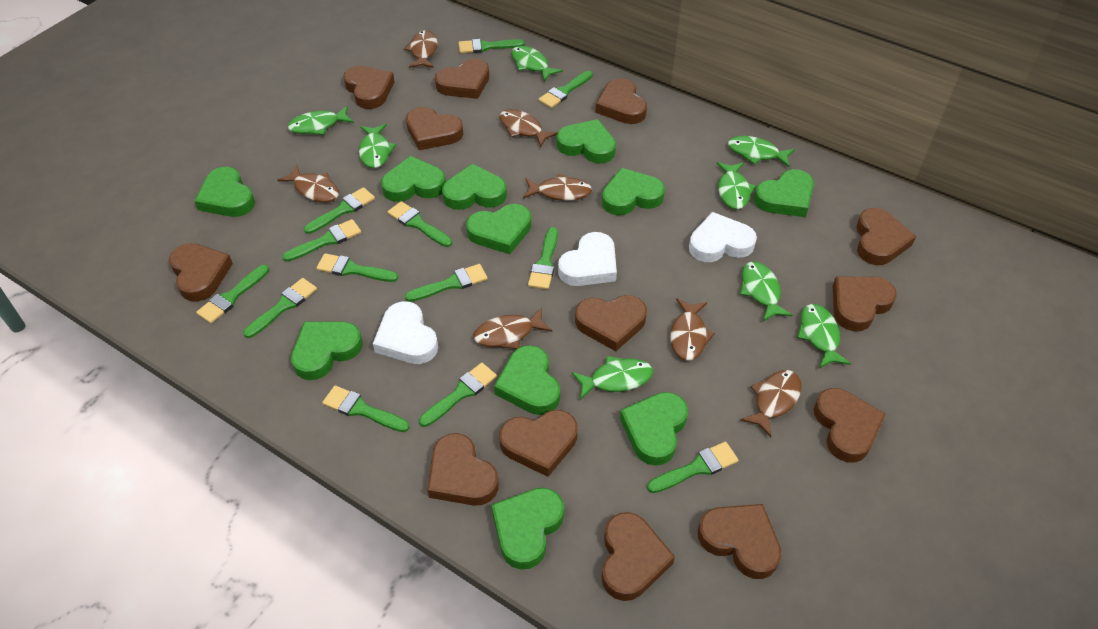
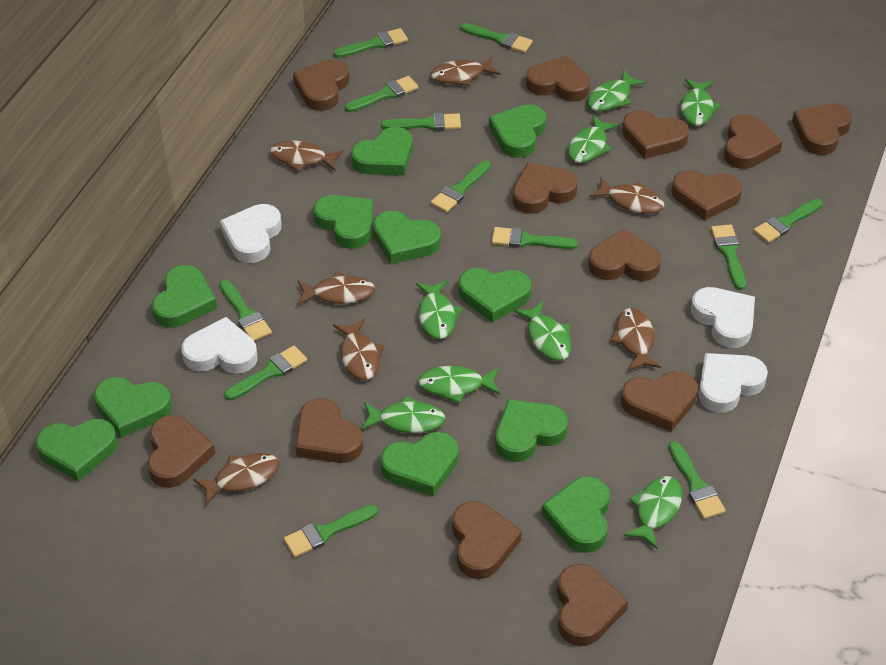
green brush: 13 -> 12
white heart: 3 -> 4

